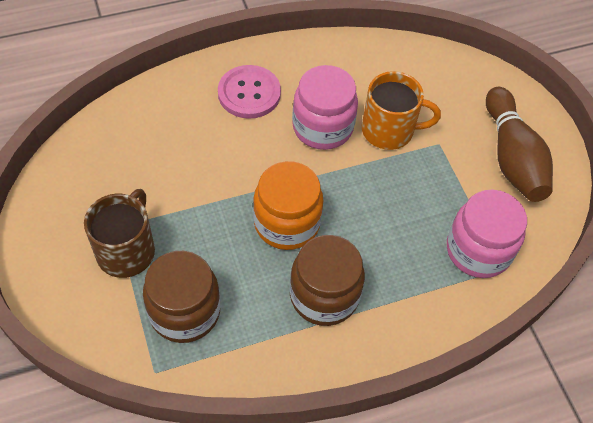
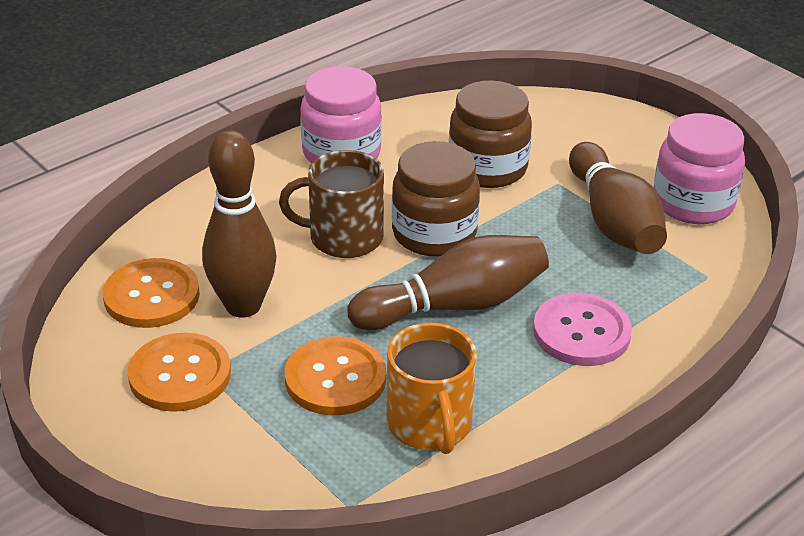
brown bowling pin: 1 -> 3
orange button: 0 -> 3
orange jar: 1 -> 0

